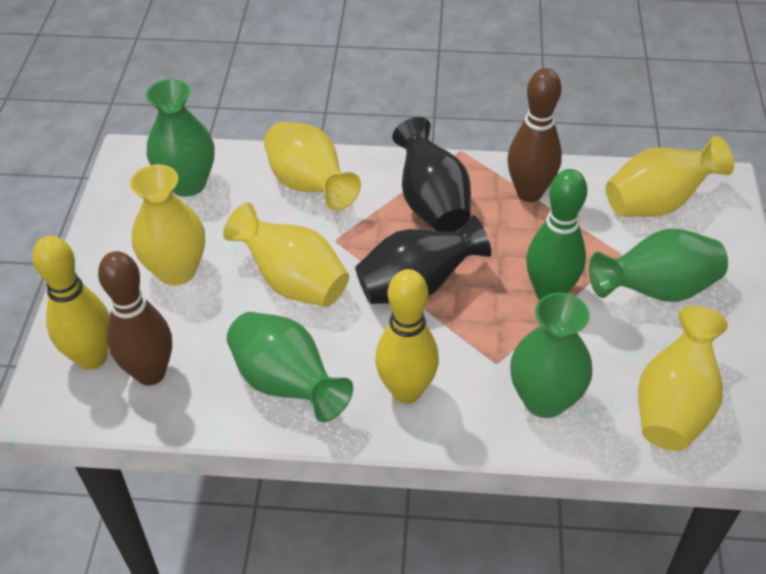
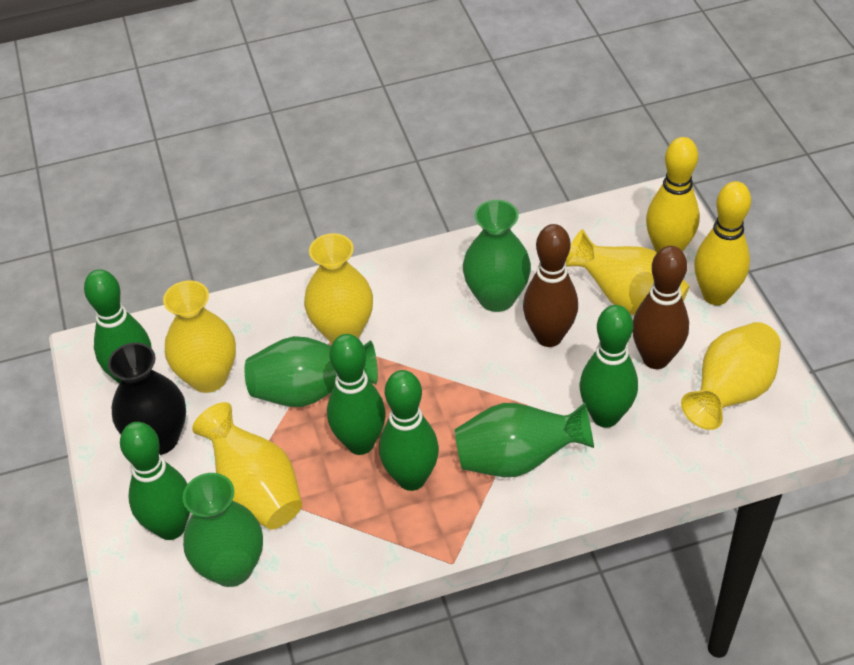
black vase: 2 -> 1
green bowling pin: 1 -> 5

